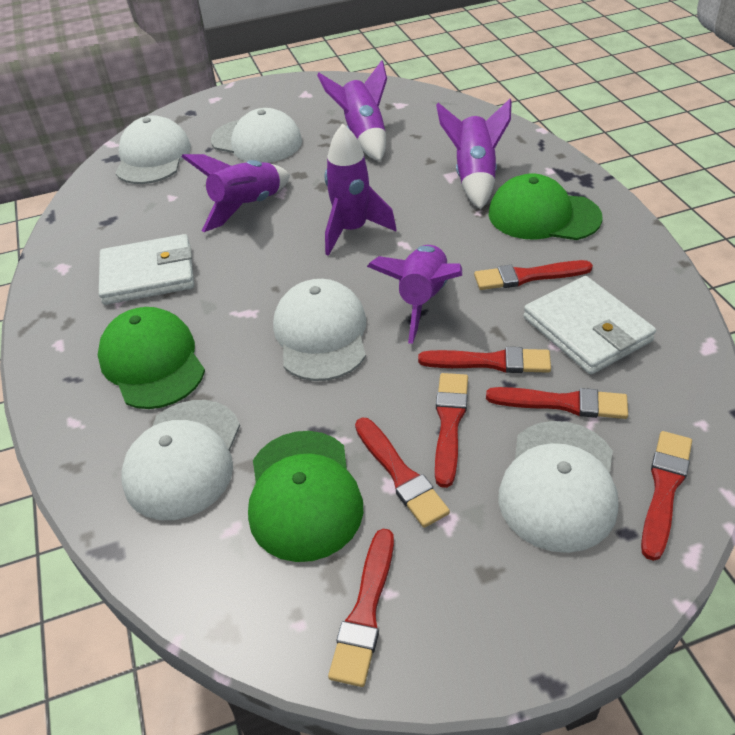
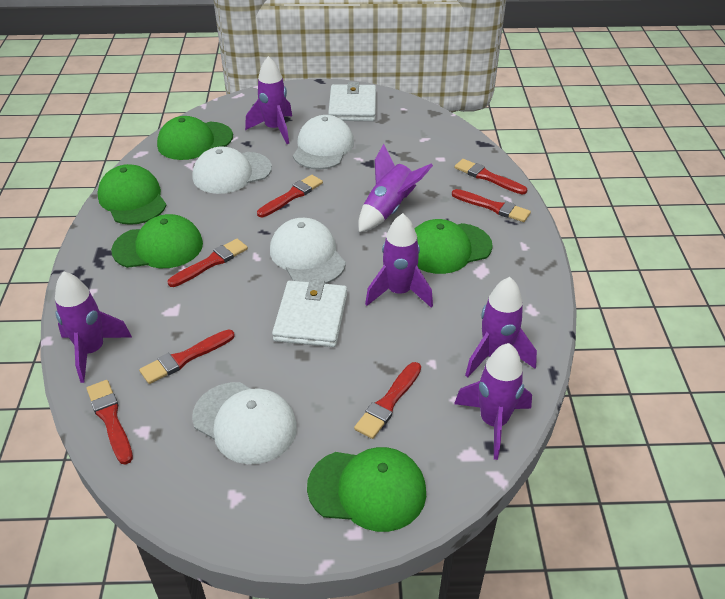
green cap: 3 -> 5
purple rocket: 5 -> 6
white cap: 5 -> 4

